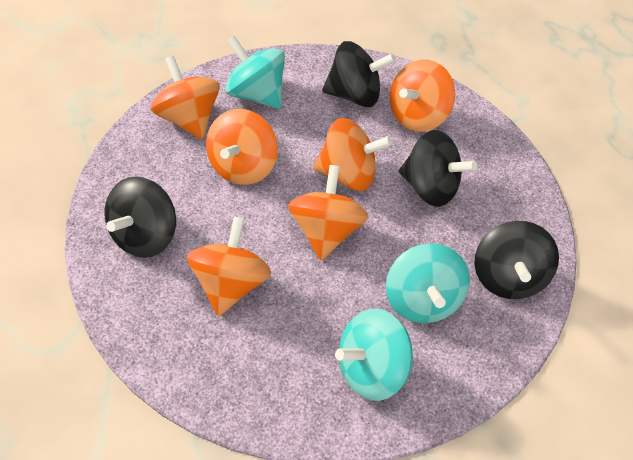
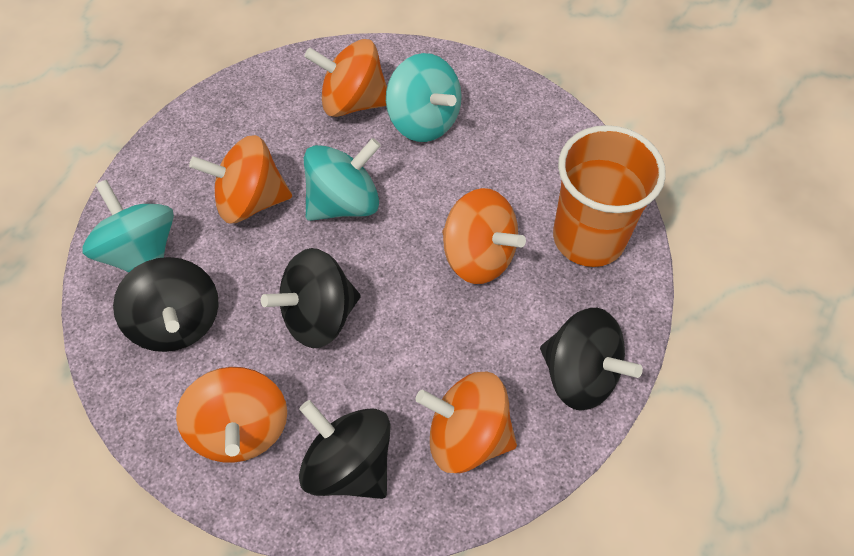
orange cup: 0 -> 1
orange spinning top: 6 -> 5

